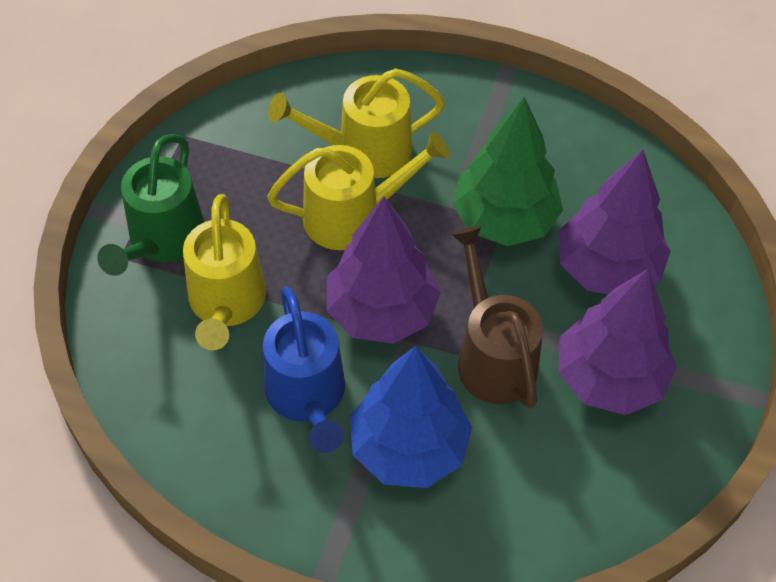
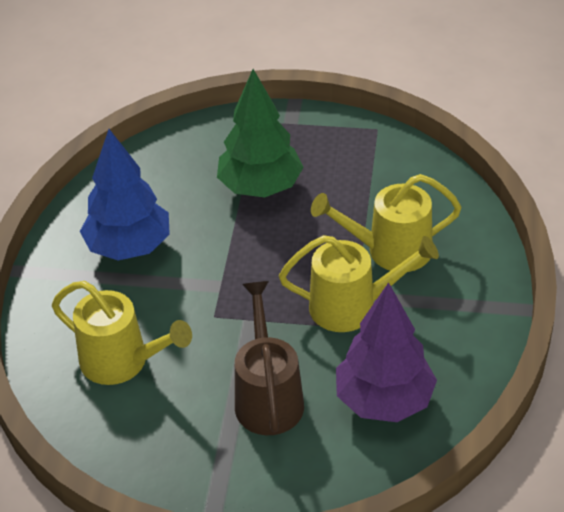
blue watering can: 1 -> 0
green watering can: 1 -> 0
purple tree: 3 -> 1

